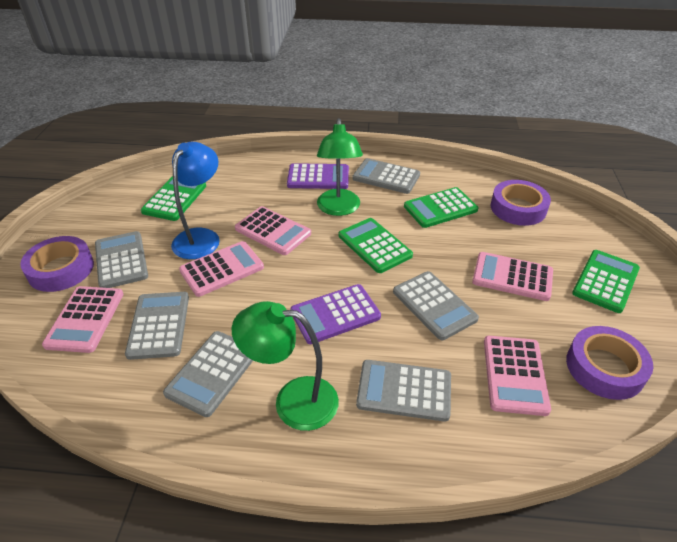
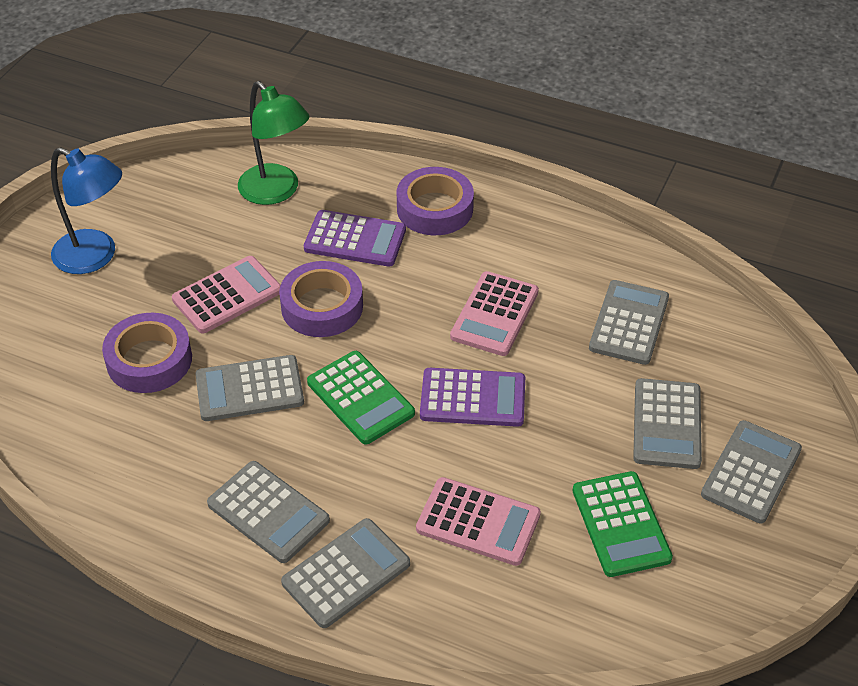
green calculator: 4 -> 2
green lamp: 2 -> 1
pink calculator: 5 -> 3

